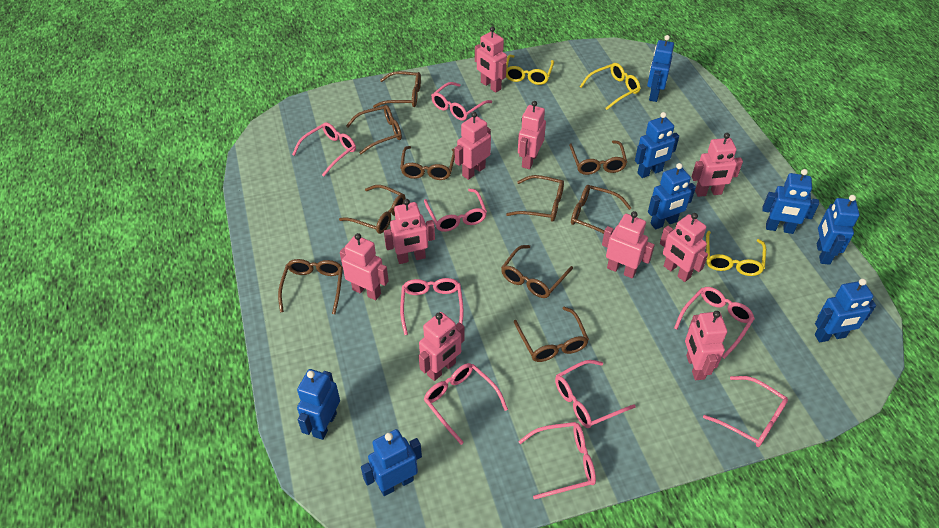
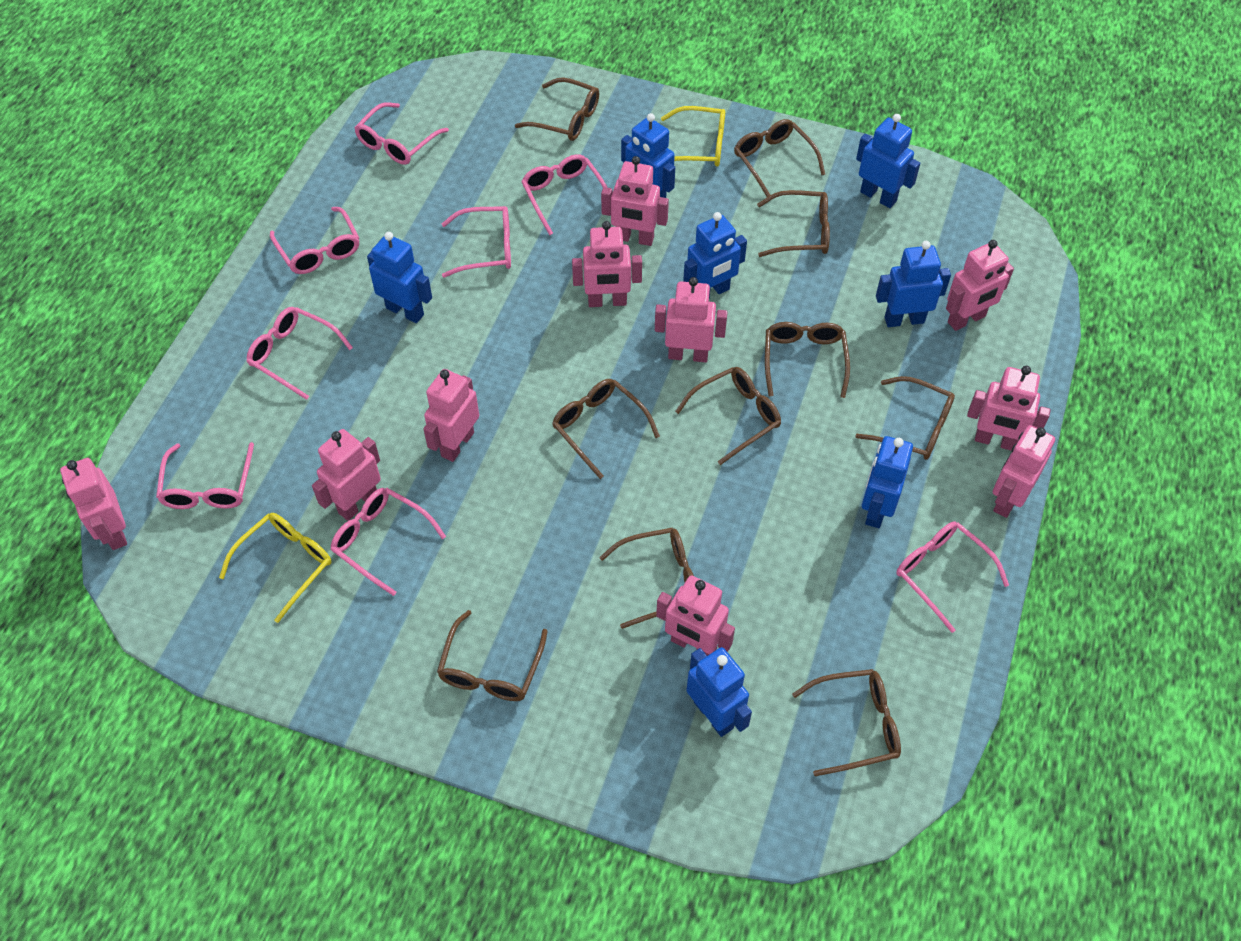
blue robot: 8 -> 7
pink glasses: 9 -> 8
yellow glasses: 3 -> 2

